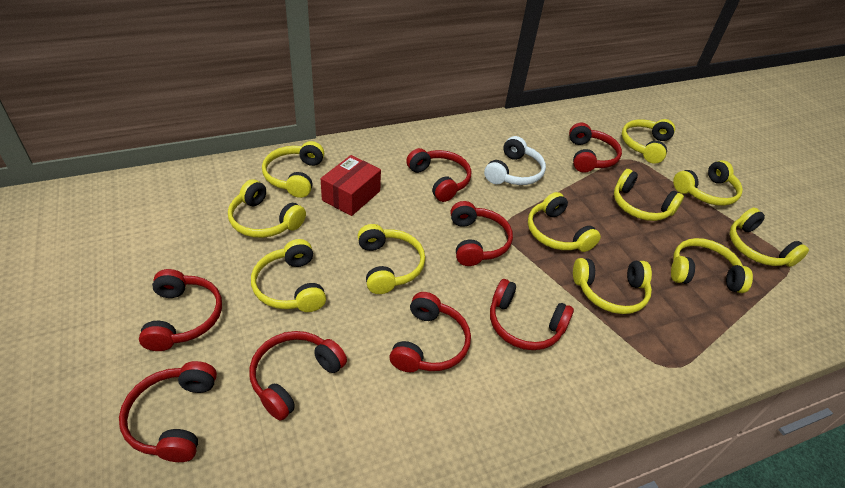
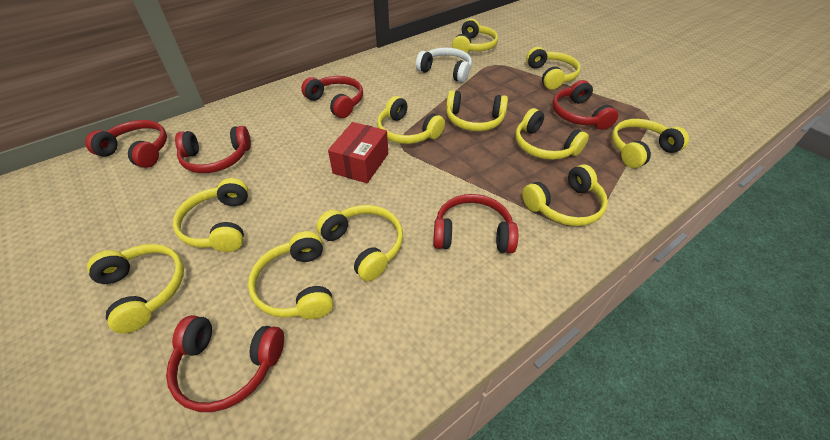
red headphones: 8 -> 6

